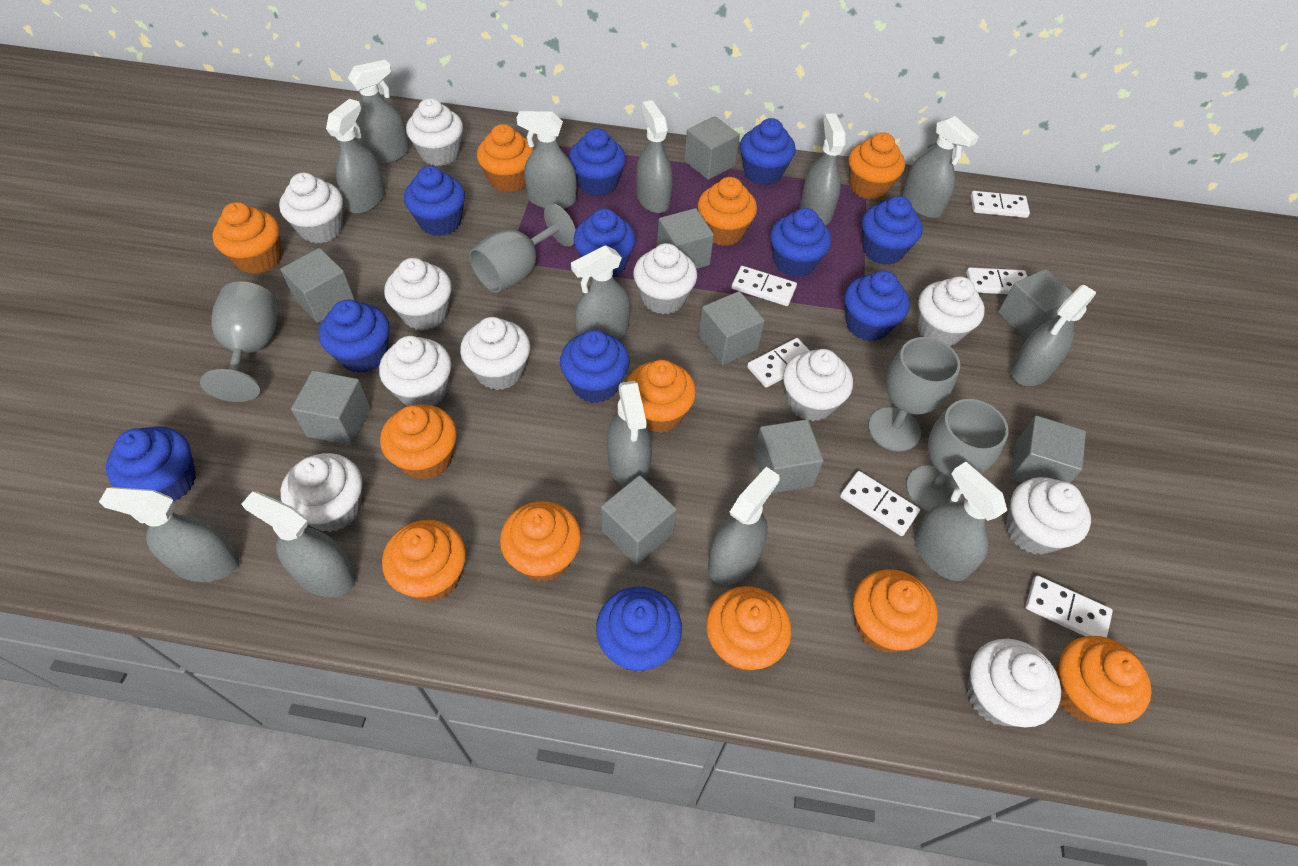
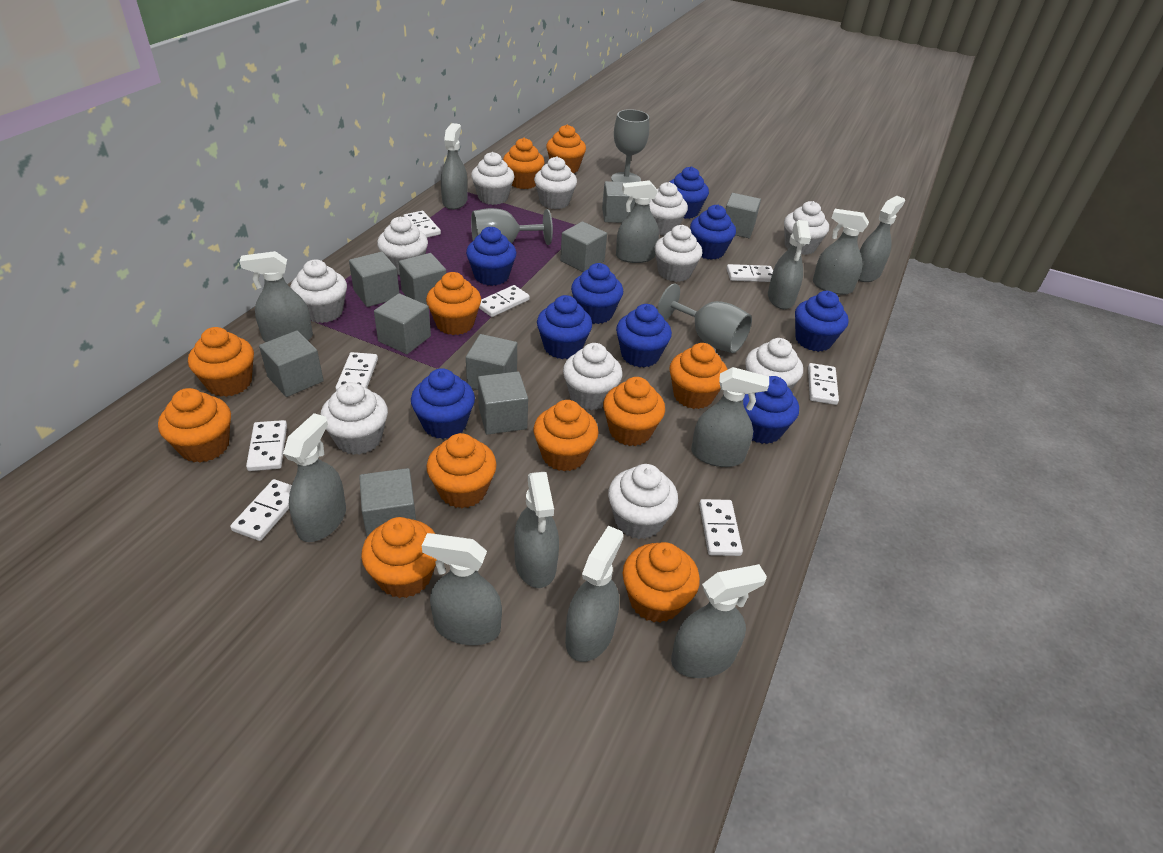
blue cupcake: 11 -> 9
grey cube: 9 -> 10
grey goblet: 4 -> 3
grey spray bottle: 13 -> 12
white domino: 6 -> 8

